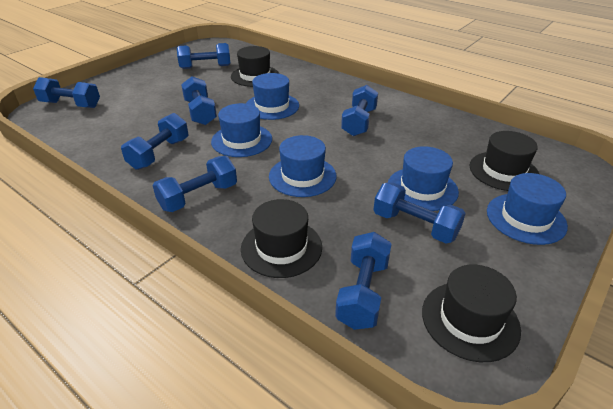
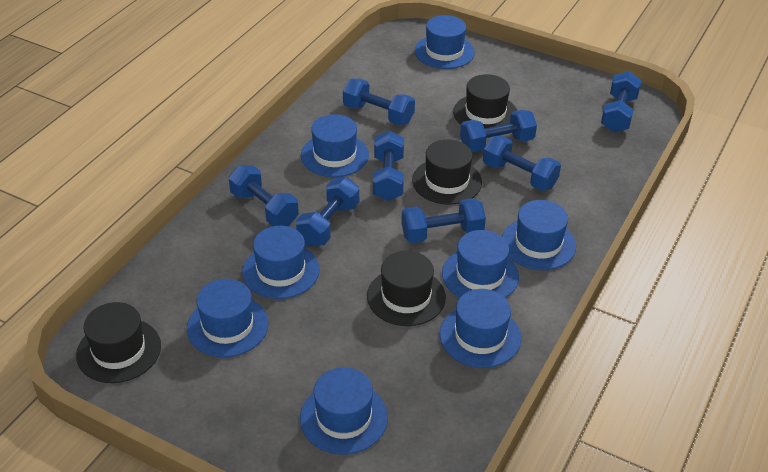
blue hat: 5 -> 8

